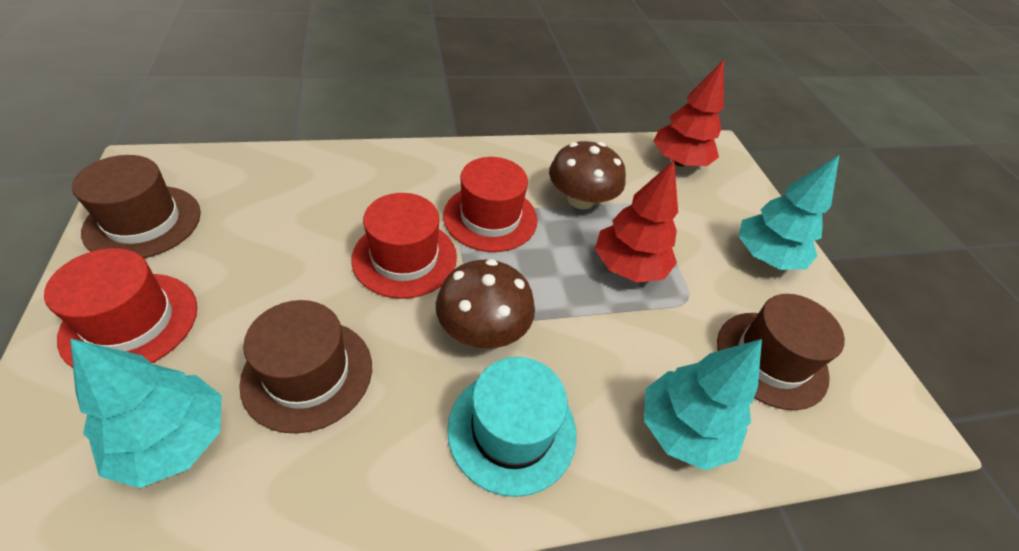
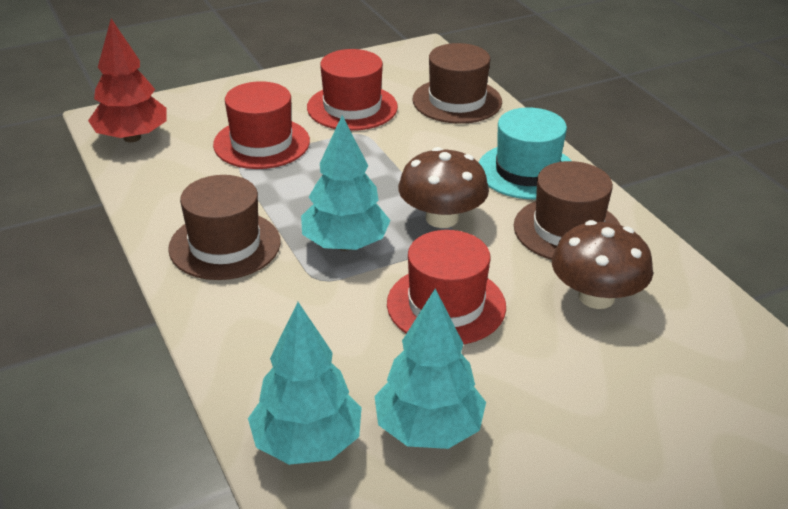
red tree: 2 -> 1

